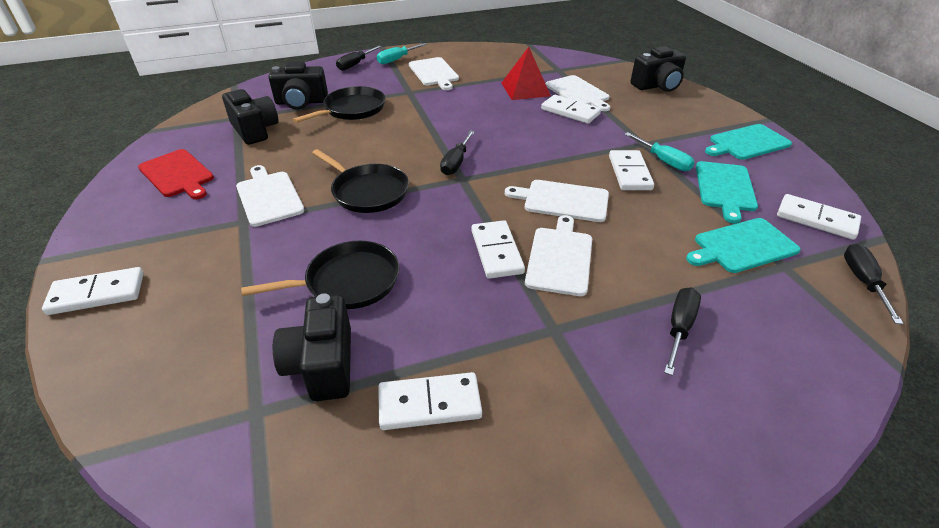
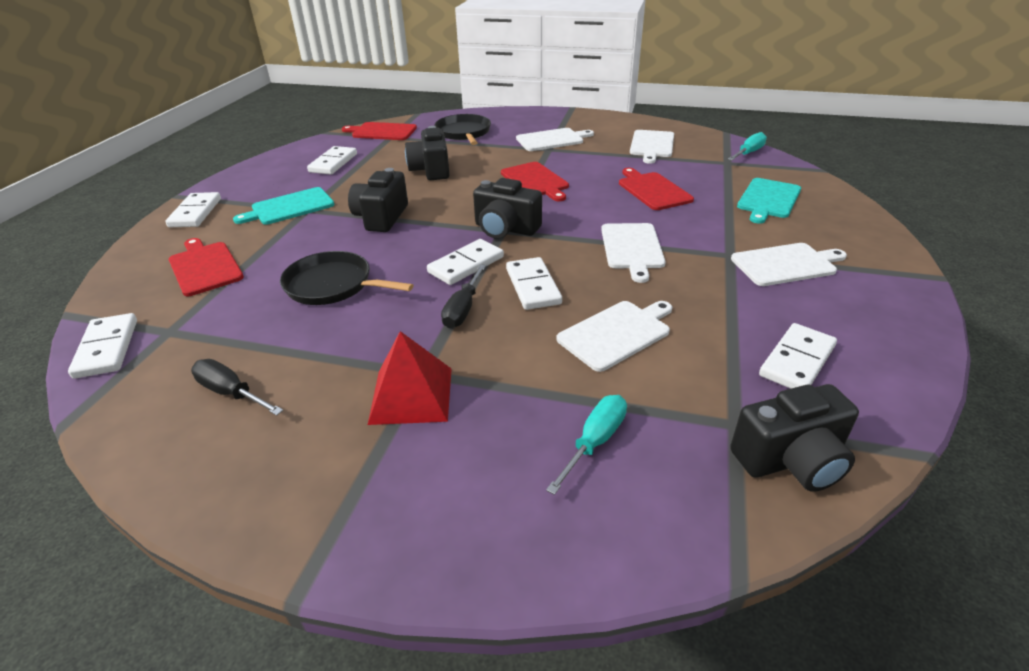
black pan: 3 -> 2
black screwdriver: 4 -> 2
red cutting board: 1 -> 4
turquoise cutting board: 3 -> 2

